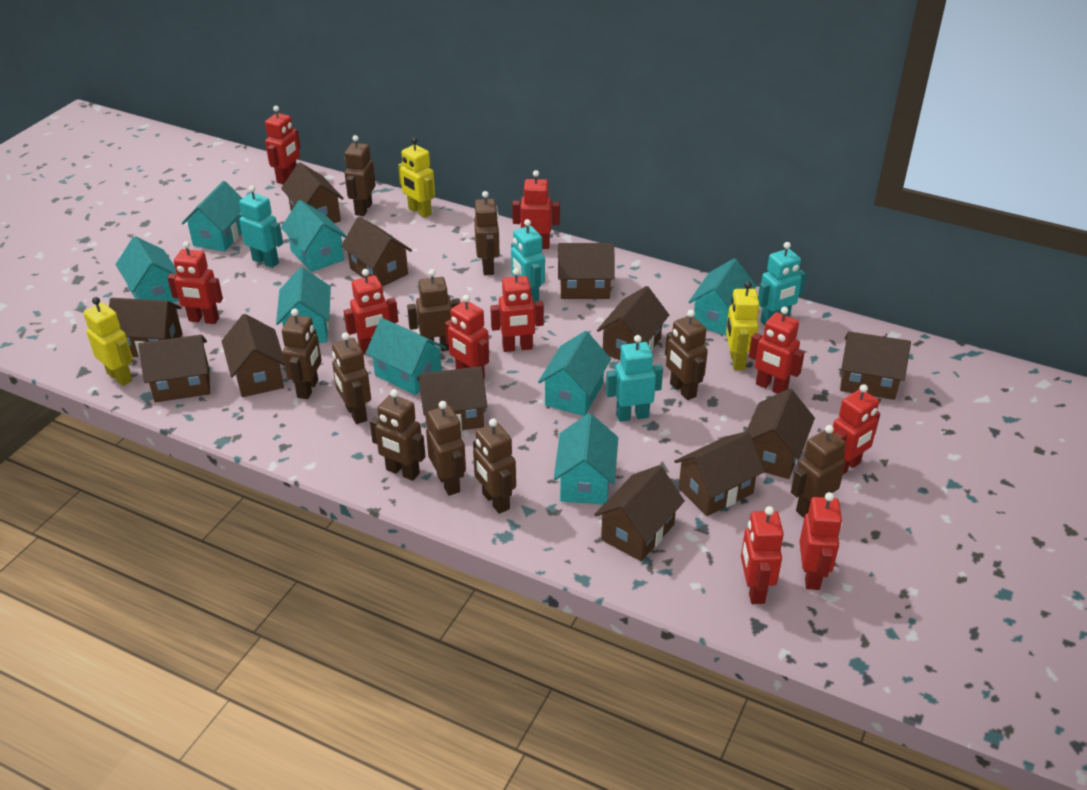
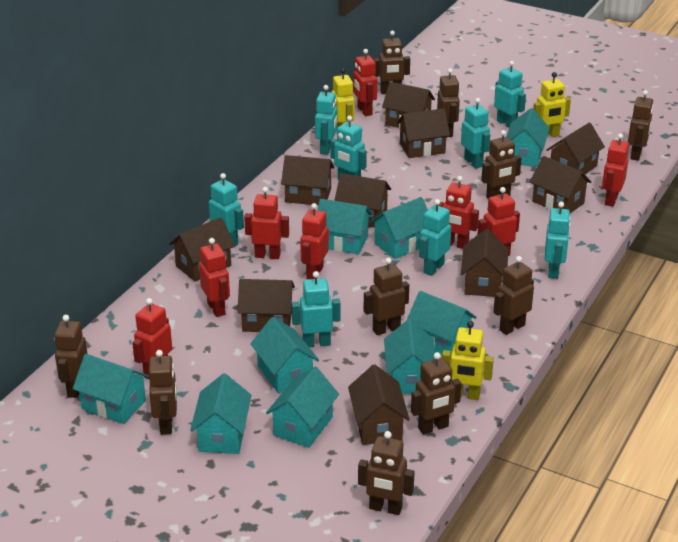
brown house: 12 -> 10
red robot: 10 -> 8
turquoise house: 8 -> 9
turquoise robot: 4 -> 8

